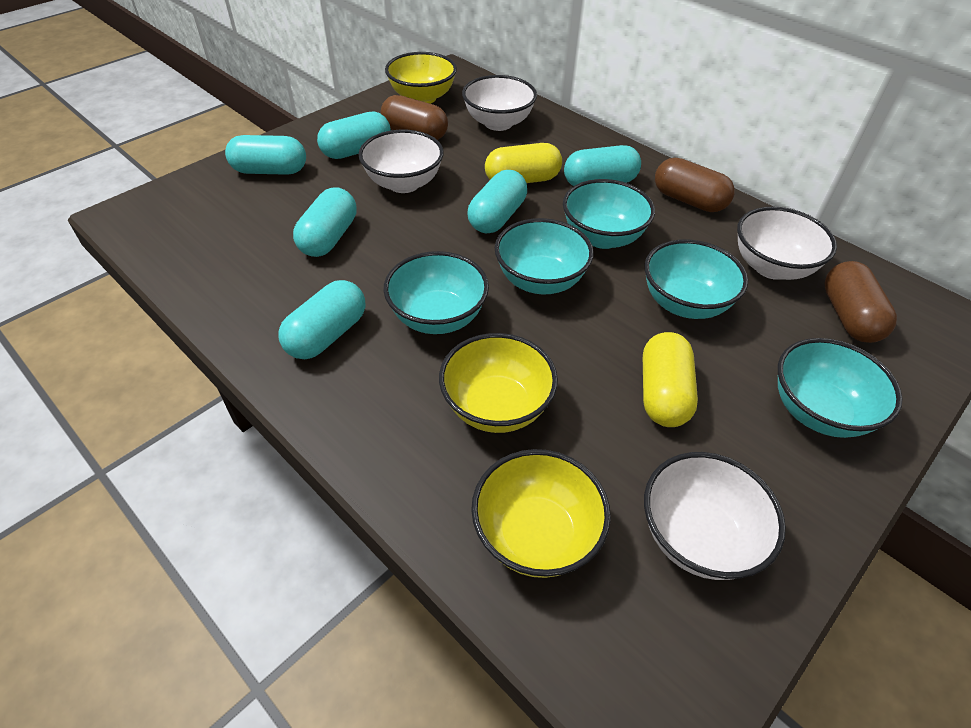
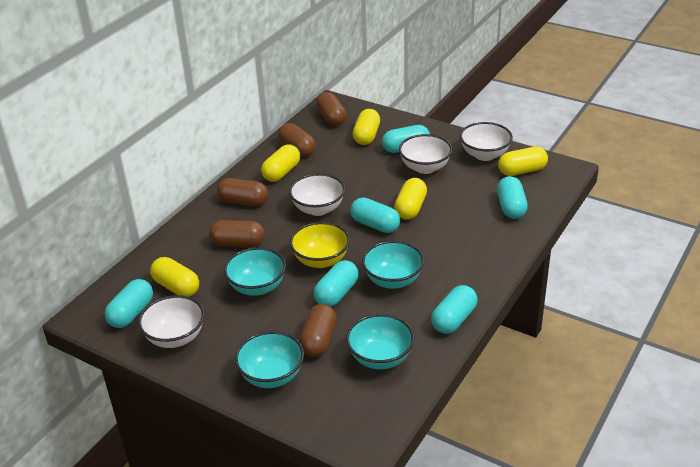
brown capsule: 3 -> 5
turquoise bowl: 5 -> 4
yellow bowl: 3 -> 1
yellow capsule: 2 -> 5

